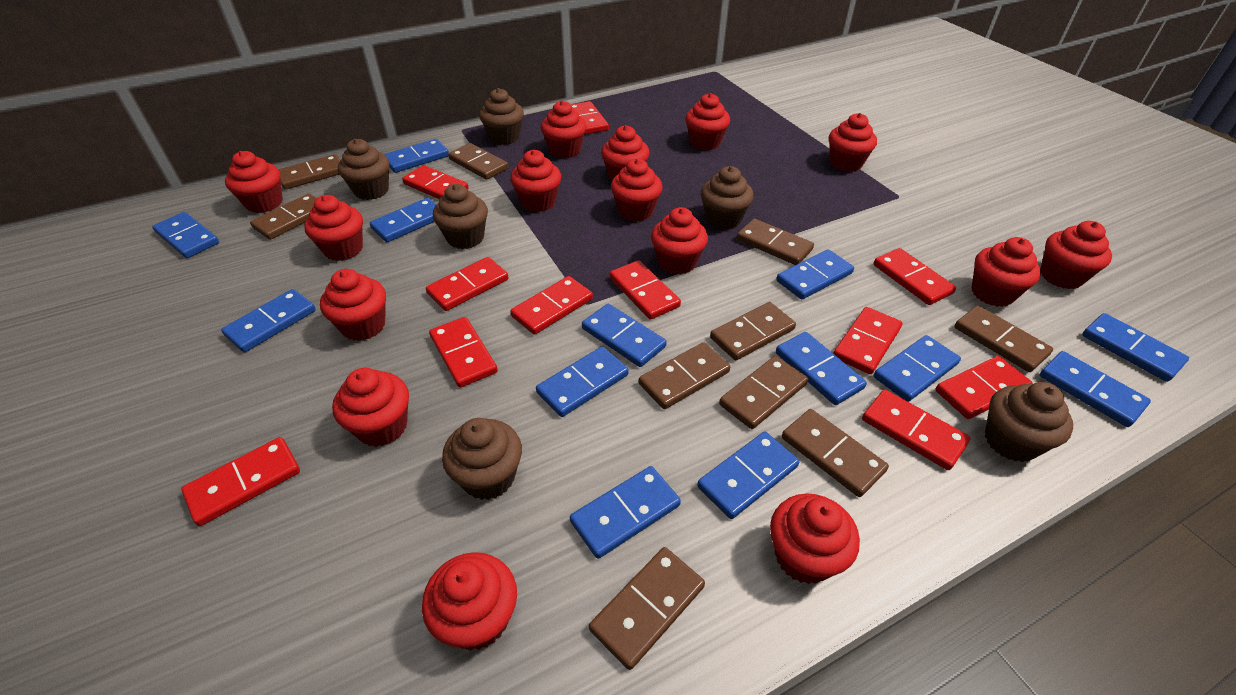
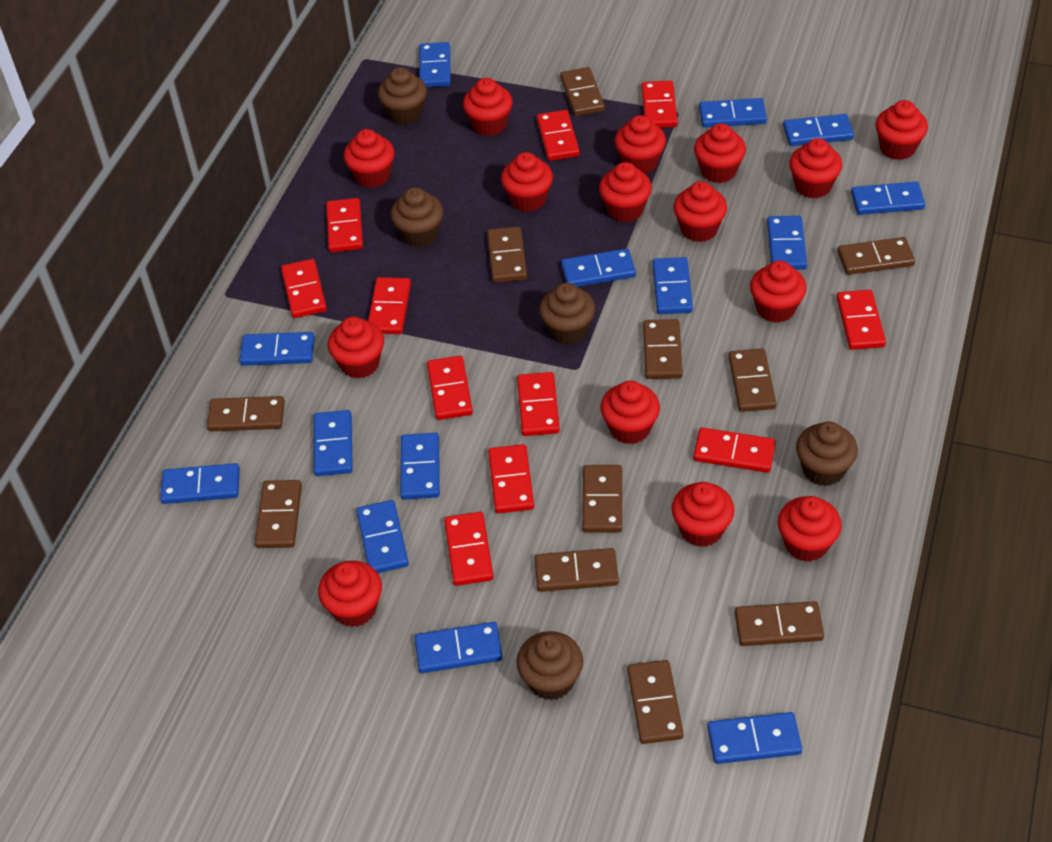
blue domino: 13 -> 14
brown cupcake: 6 -> 5
brown domino: 10 -> 11

